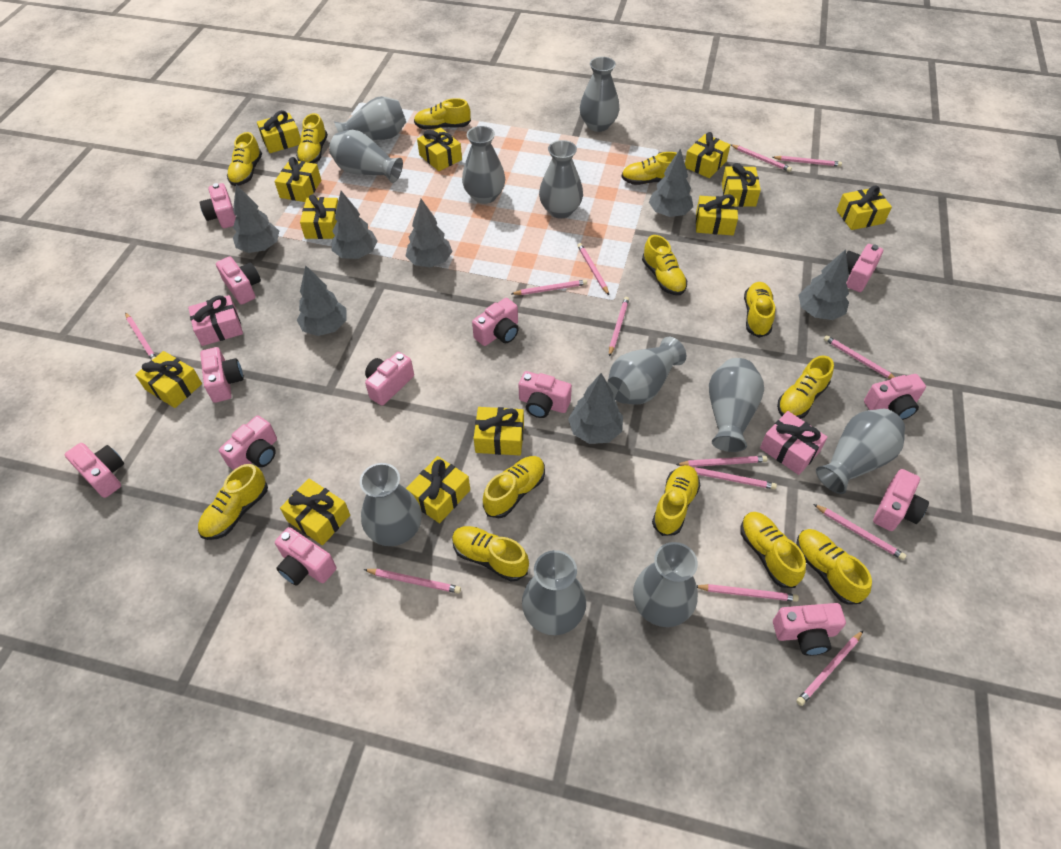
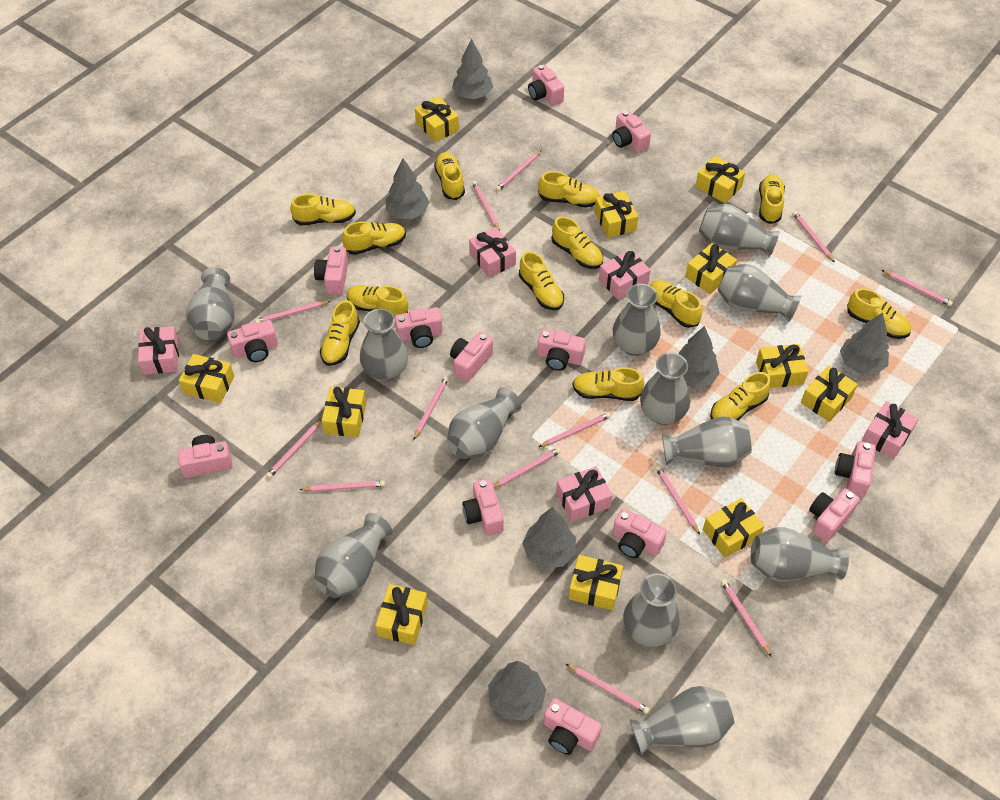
grey tree: 7 -> 6
grey vase: 11 -> 12
pink gift: 2 -> 5
yellow gift: 12 -> 11

